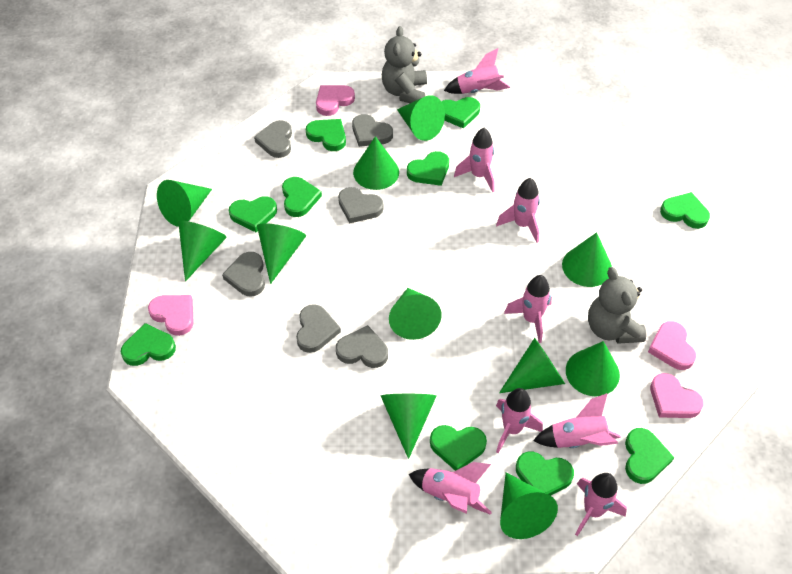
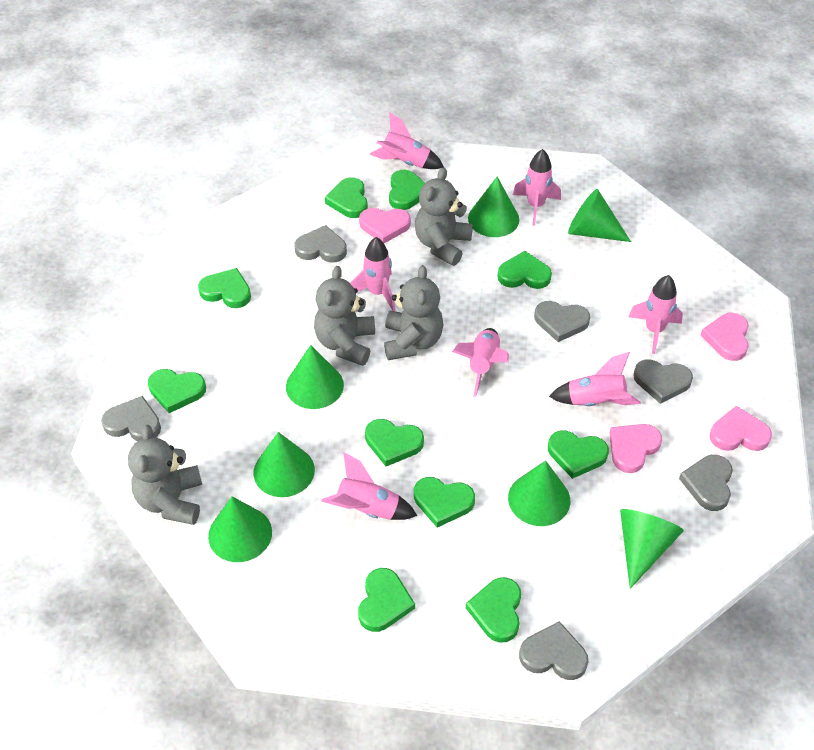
green cone: 11 -> 7
grey teddy bear: 2 -> 4
pink rocket: 8 -> 7

